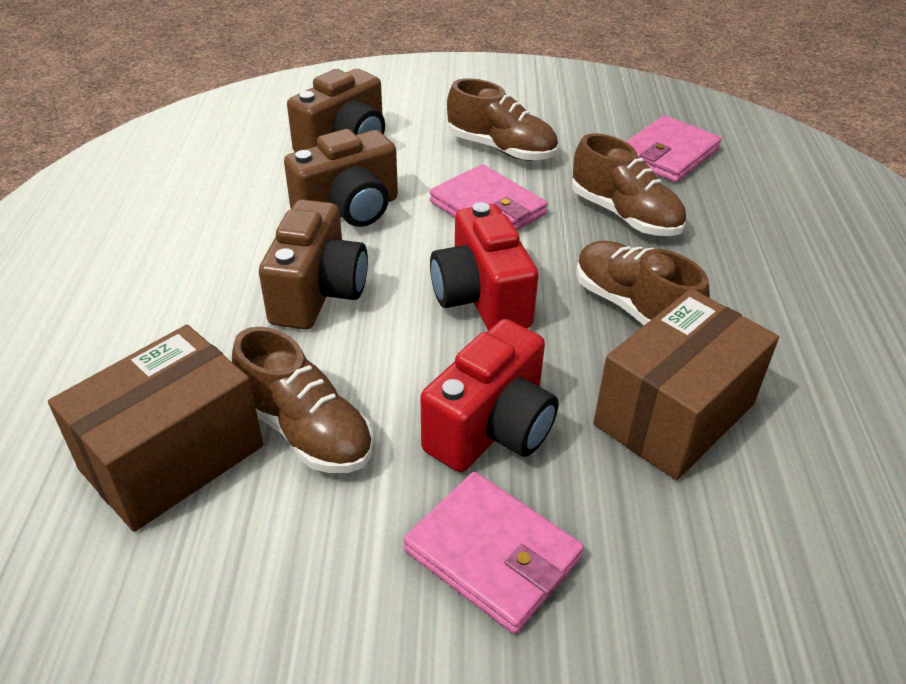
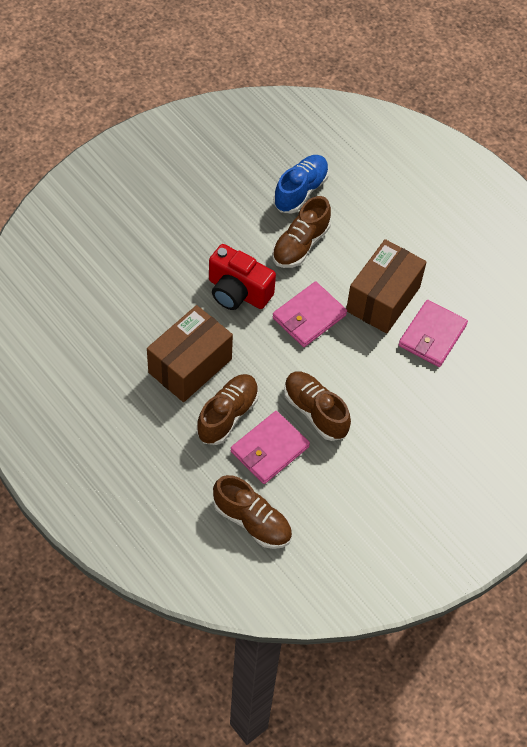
blue shoe: 0 -> 1
brown camera: 3 -> 0
red camera: 2 -> 1

